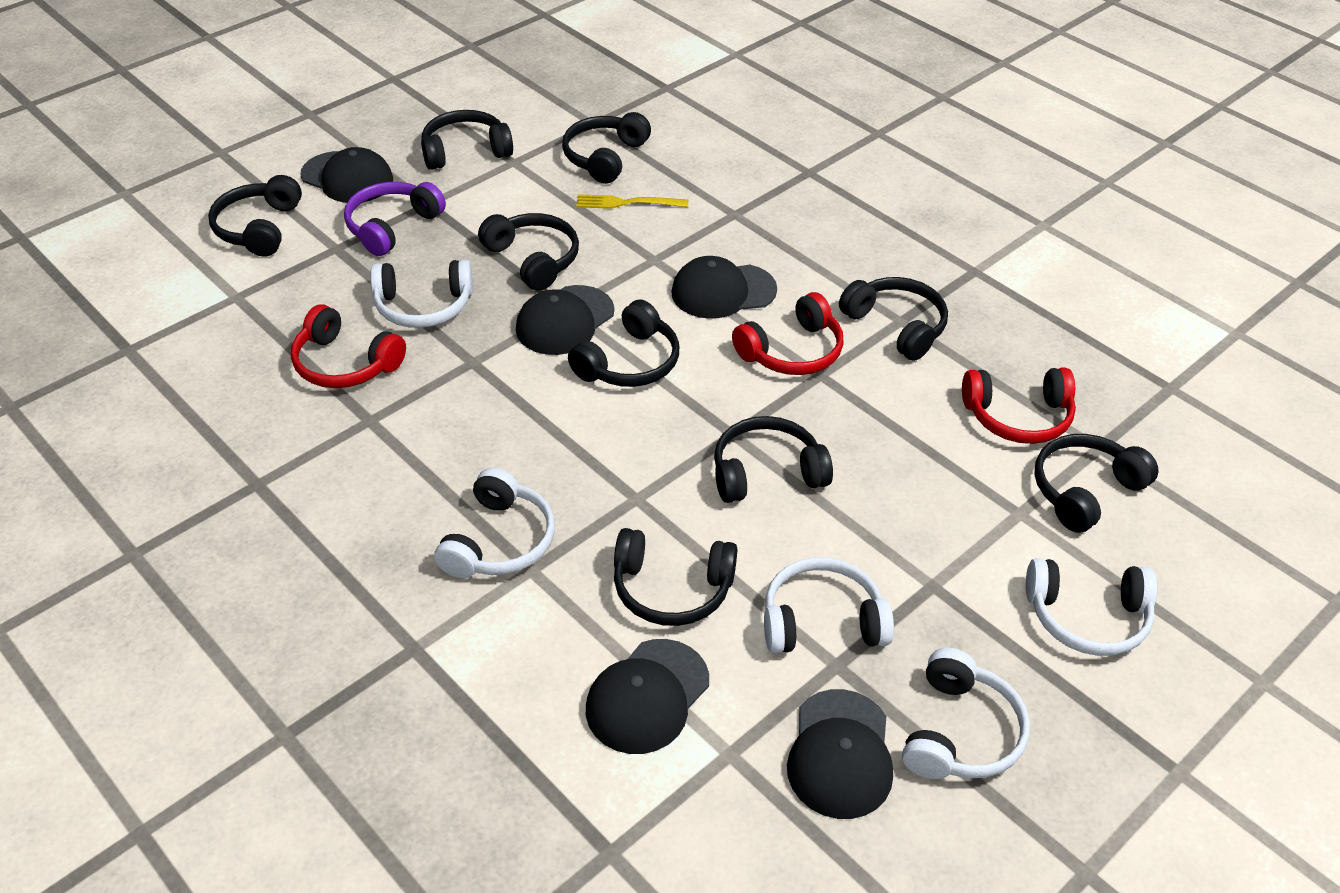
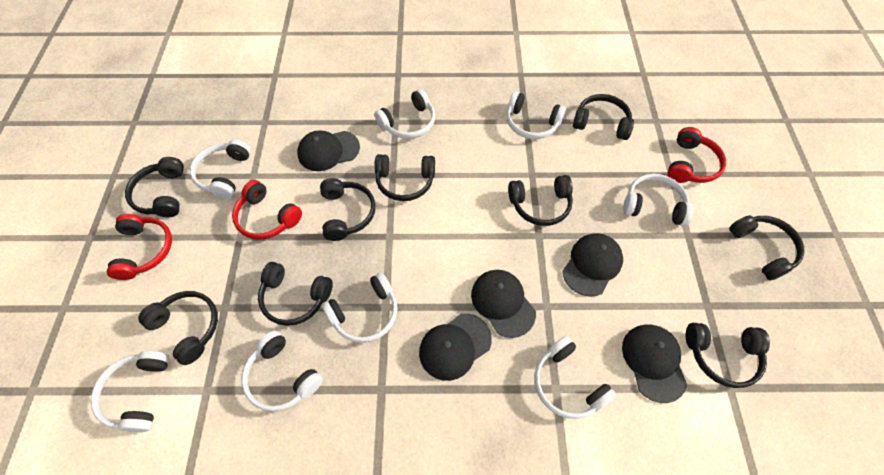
purple headphones: 1 -> 0
white headphones: 5 -> 8
yellow fork: 1 -> 0

